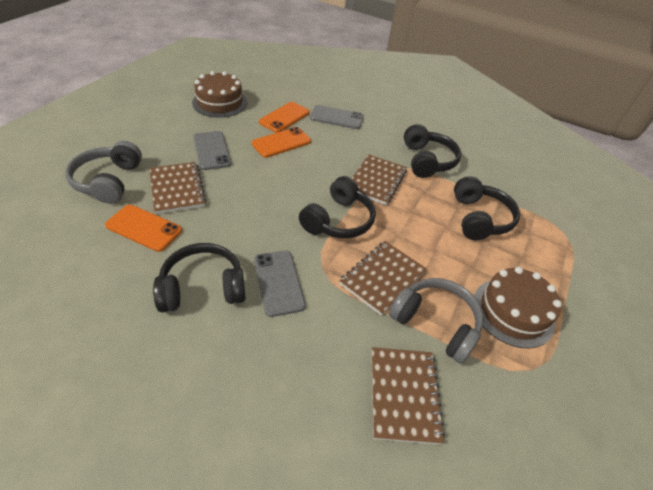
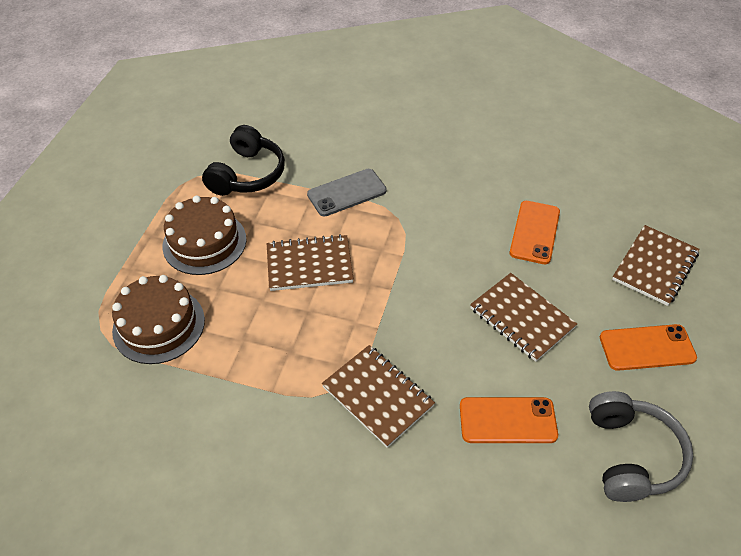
black headphones: 4 -> 1
grey headphones: 2 -> 1
grey phone: 3 -> 1

